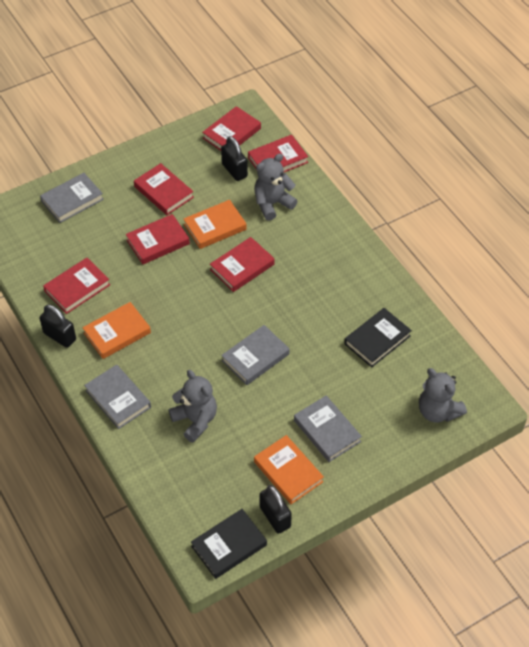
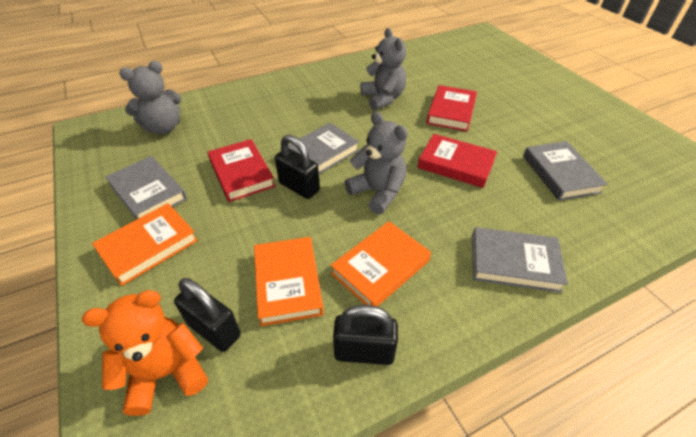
black book: 2 -> 0
orange teddy bear: 0 -> 1
red book: 6 -> 3

